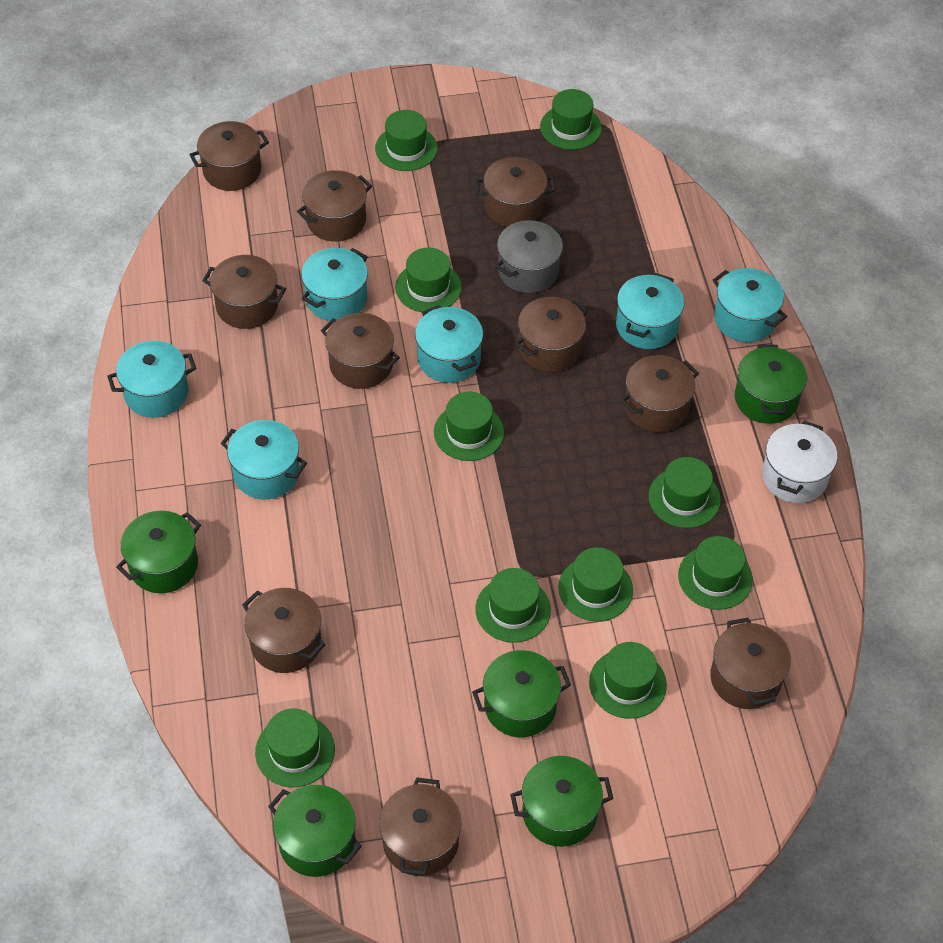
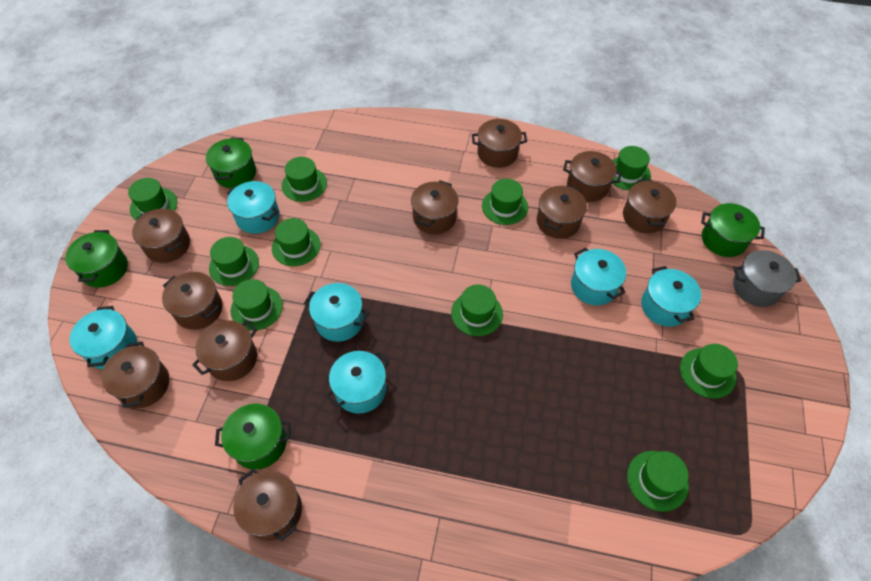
green pot: 5 -> 4
white pot: 1 -> 0

